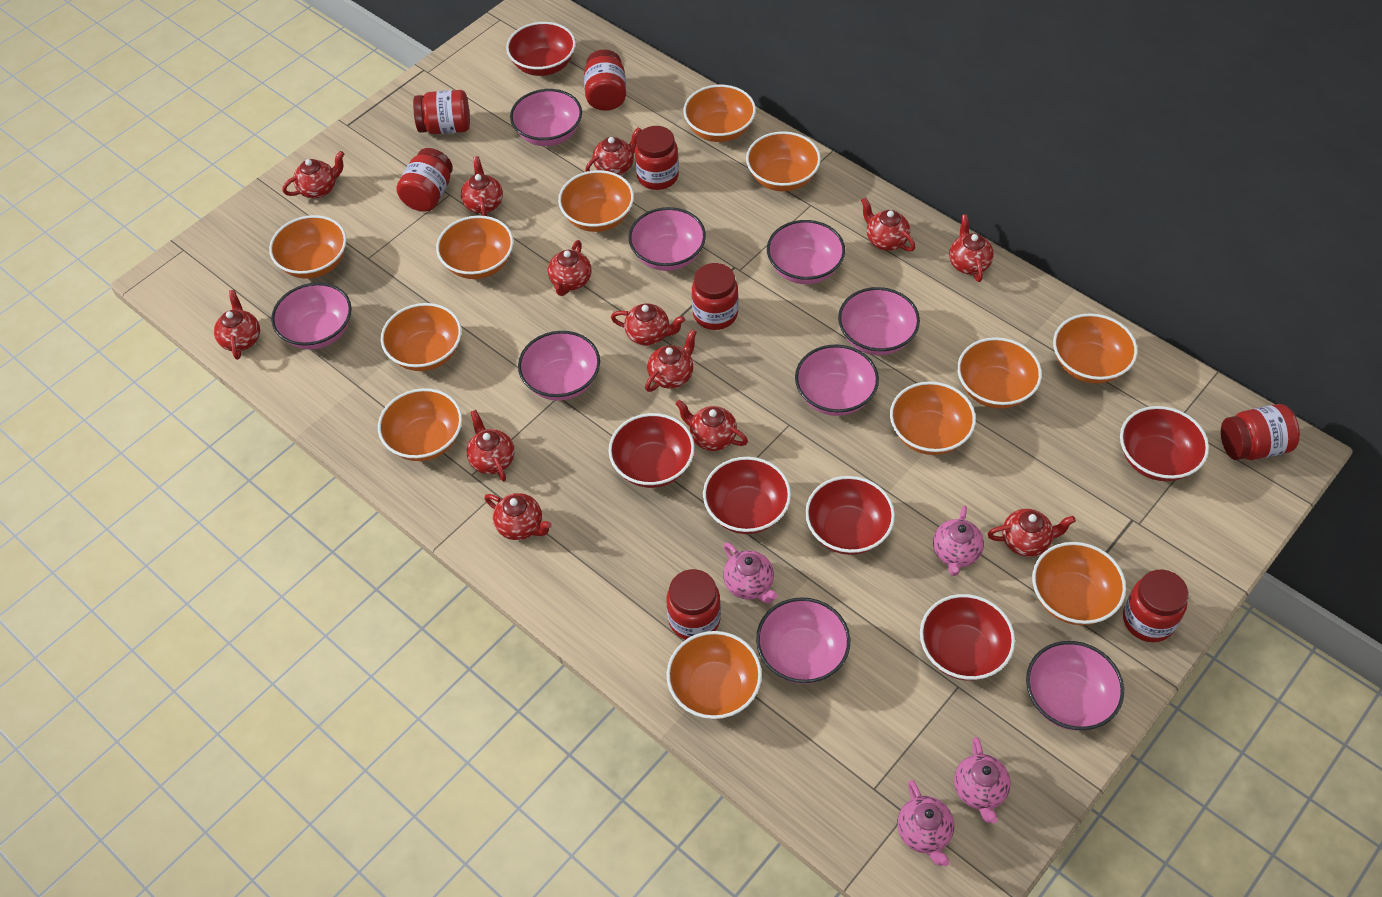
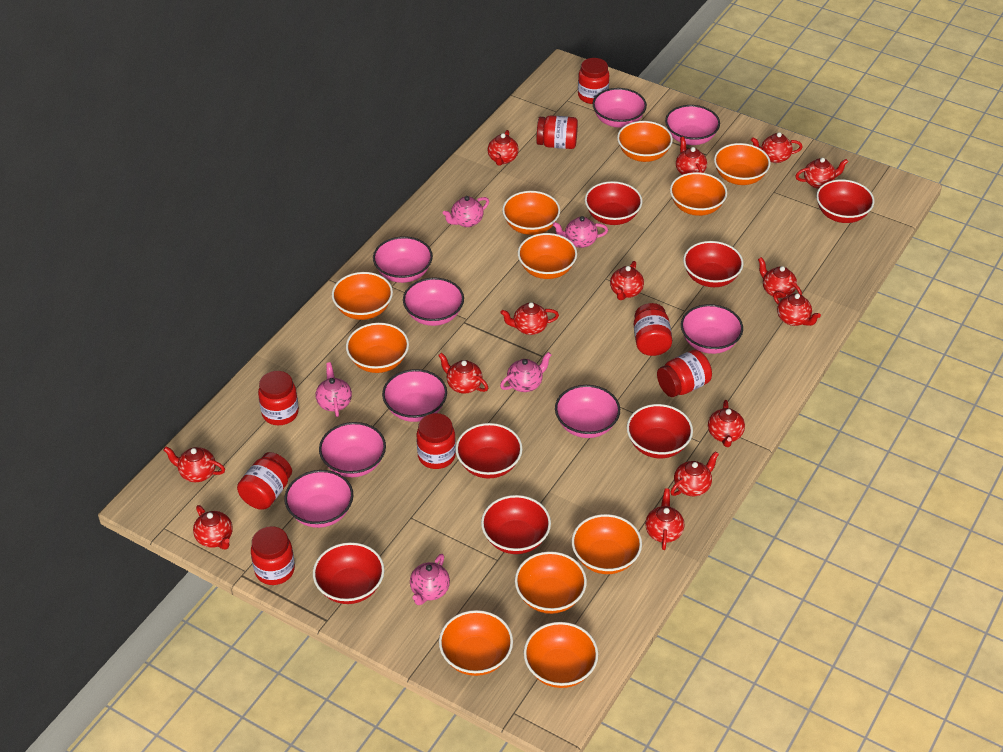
orange bowl: 12 -> 11
pink teapot: 4 -> 5
red bowl: 6 -> 7
red teapot: 13 -> 14

